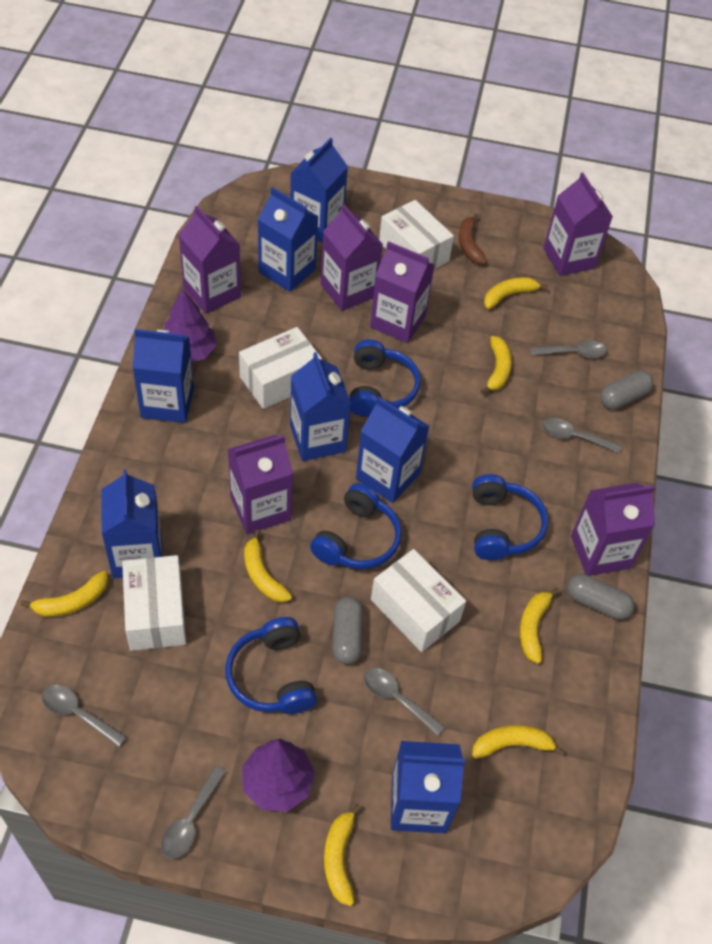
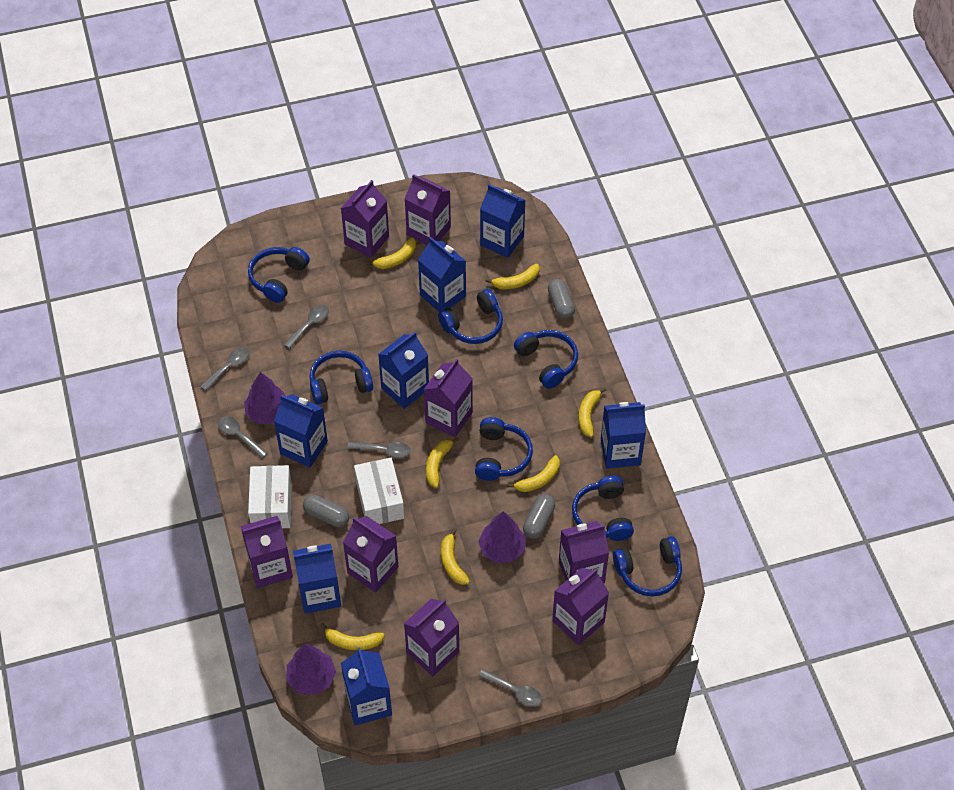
blue headphones: 4 -> 7
brown banana: 1 -> 0
purple carton: 6 -> 8
purple tree: 2 -> 3
white box: 4 -> 2

